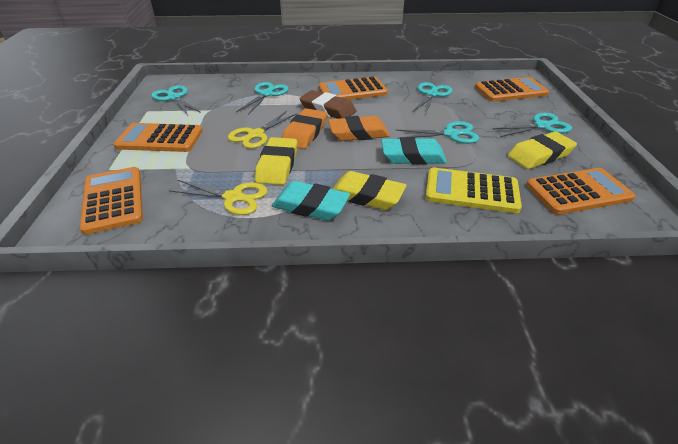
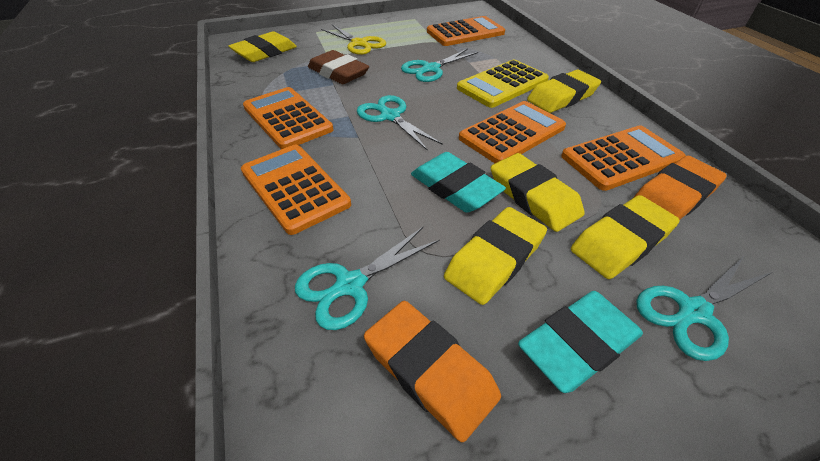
turquoise scissors: 5 -> 4
yellow eraser: 3 -> 5
yellow scissors: 2 -> 1

